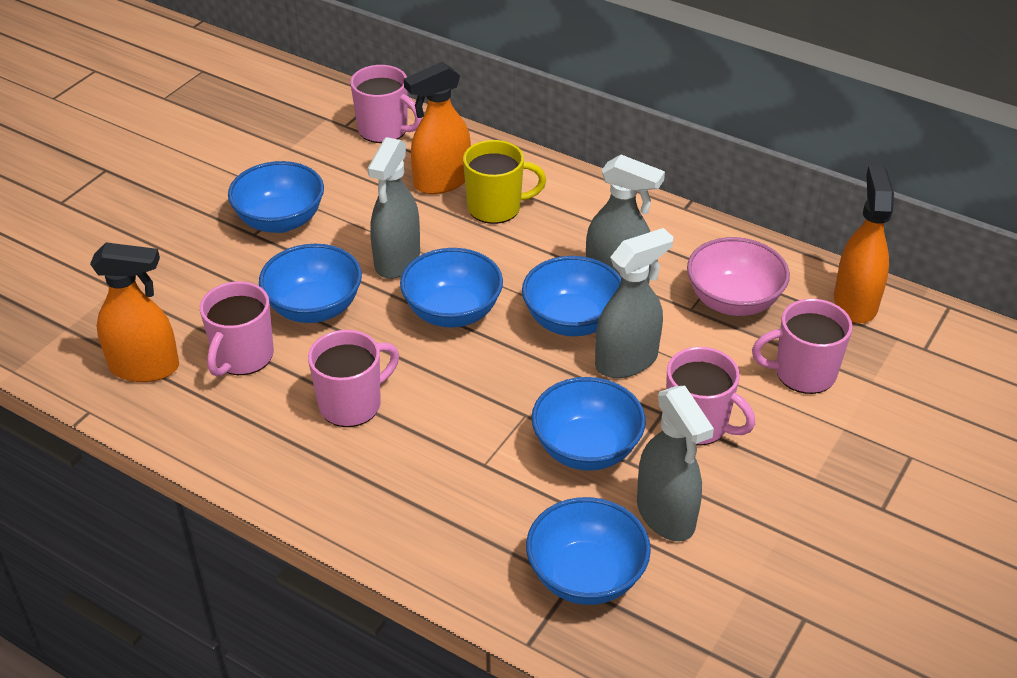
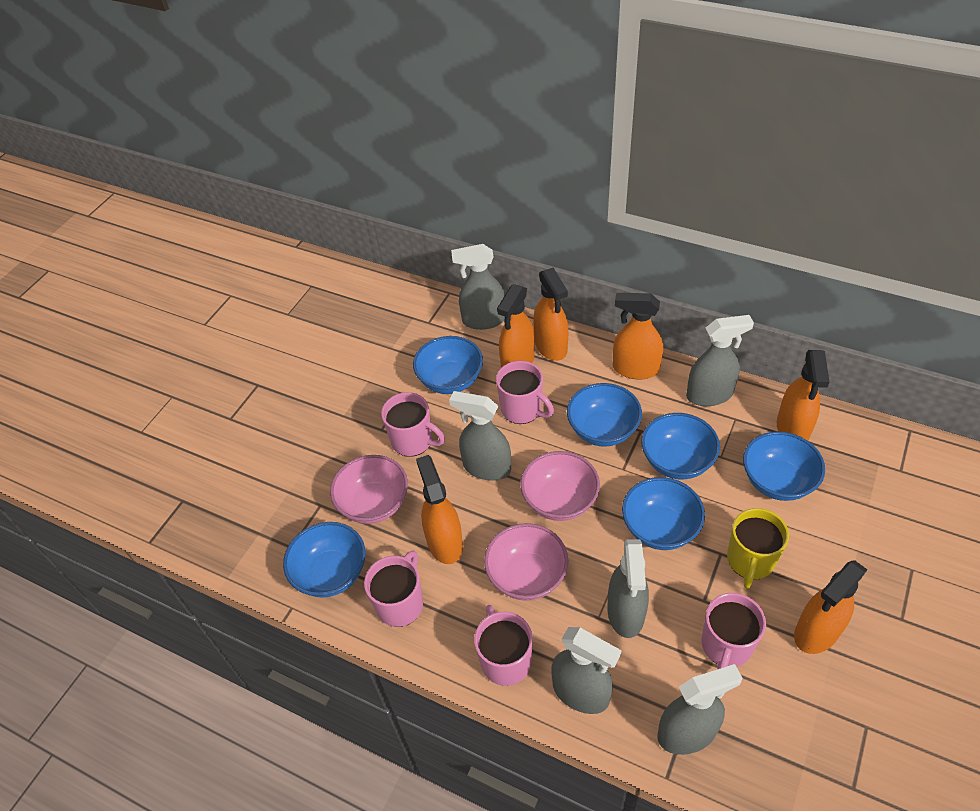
grey spray bottle: 4 -> 6
orange spray bottle: 3 -> 6
pink bowl: 1 -> 3

